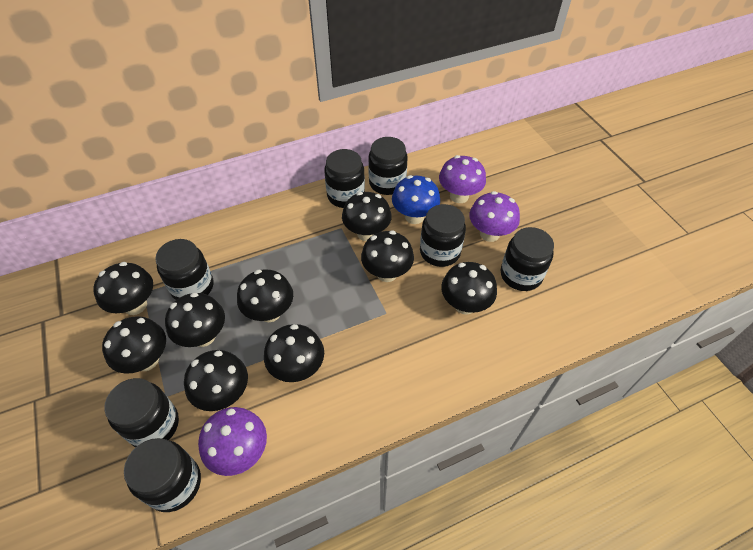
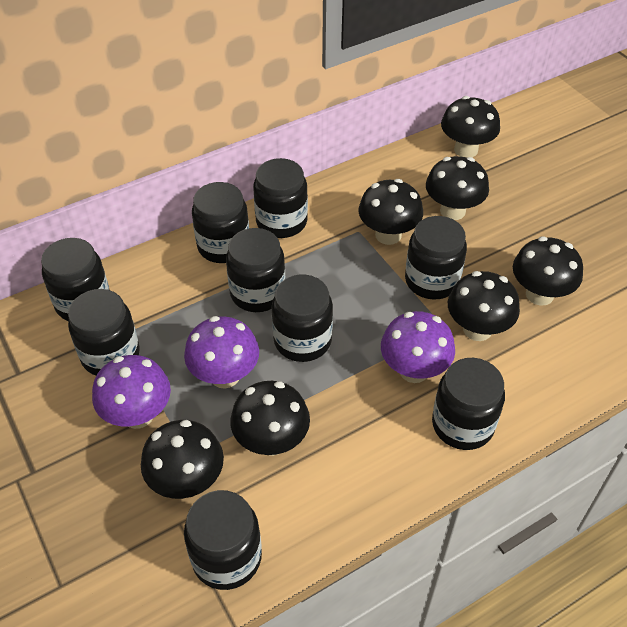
black jar: 7 -> 9
black mushroom: 9 -> 7
blue mushroom: 1 -> 0

